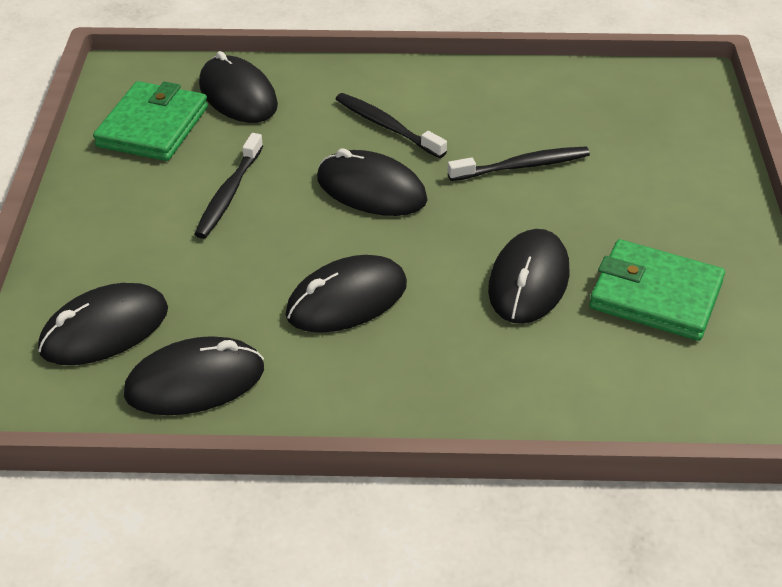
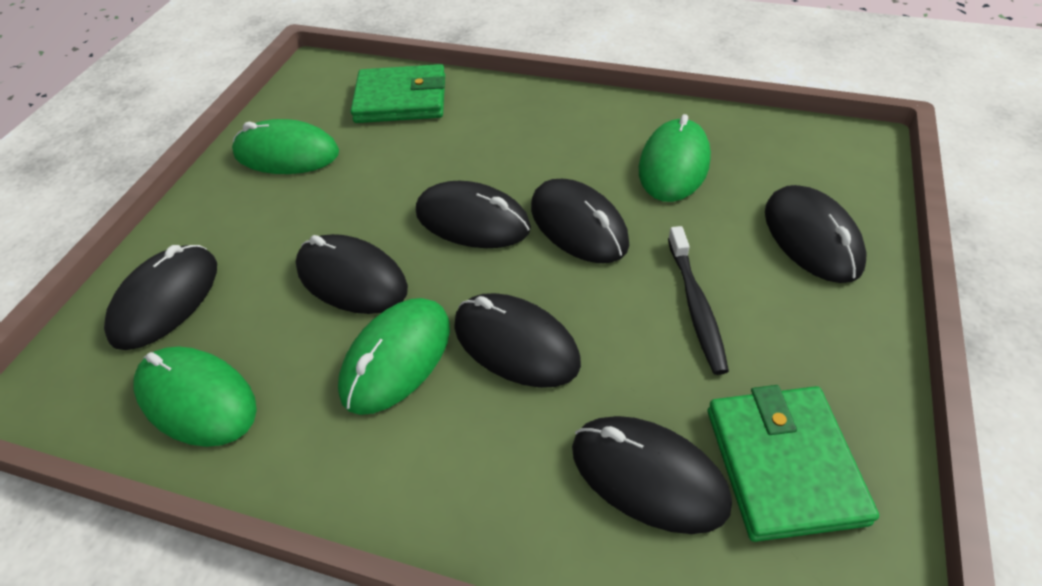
black mouse: 6 -> 7
black toothbrush: 3 -> 1
green mouse: 0 -> 4

